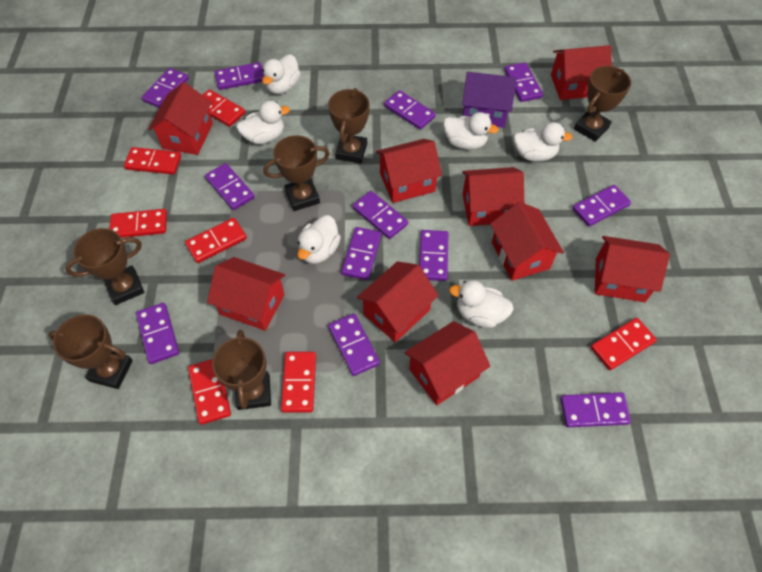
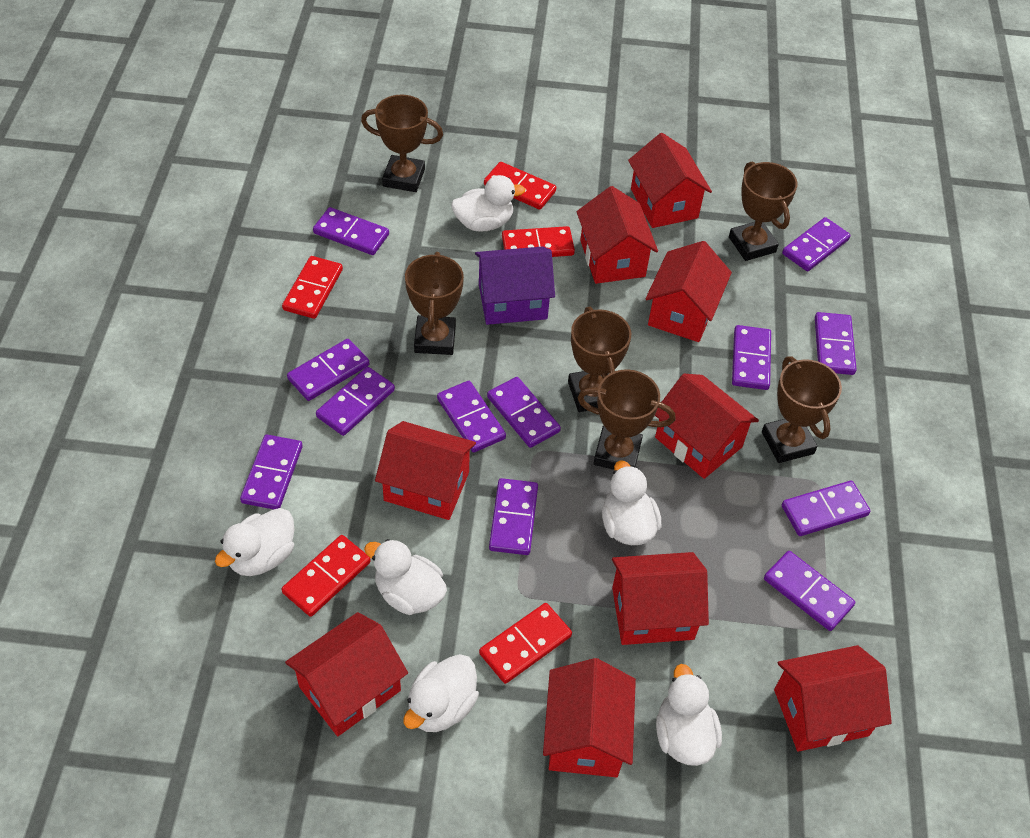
red domino: 7 -> 5

